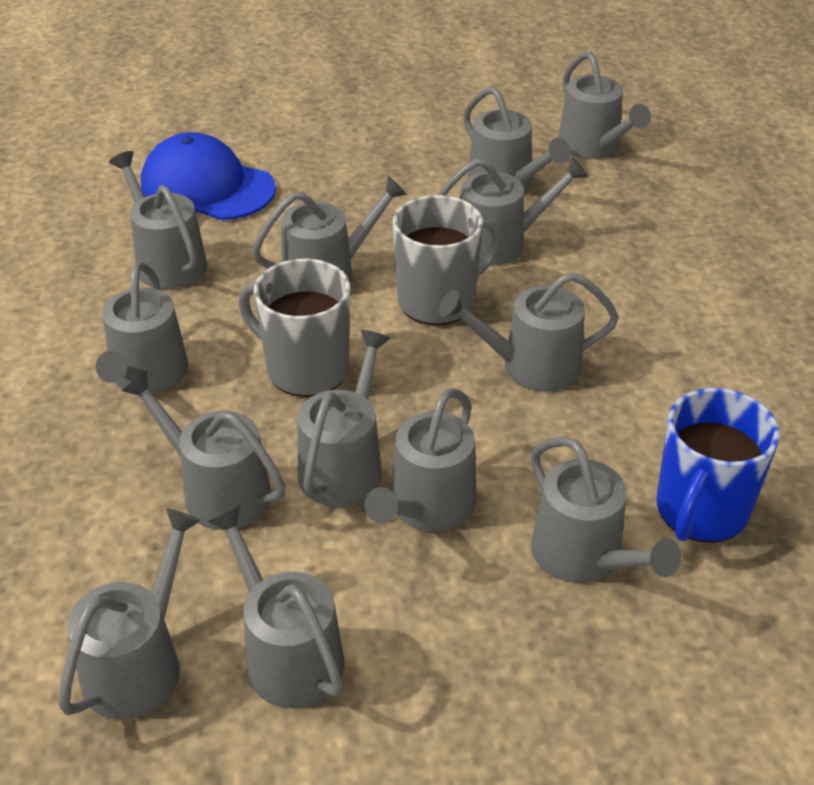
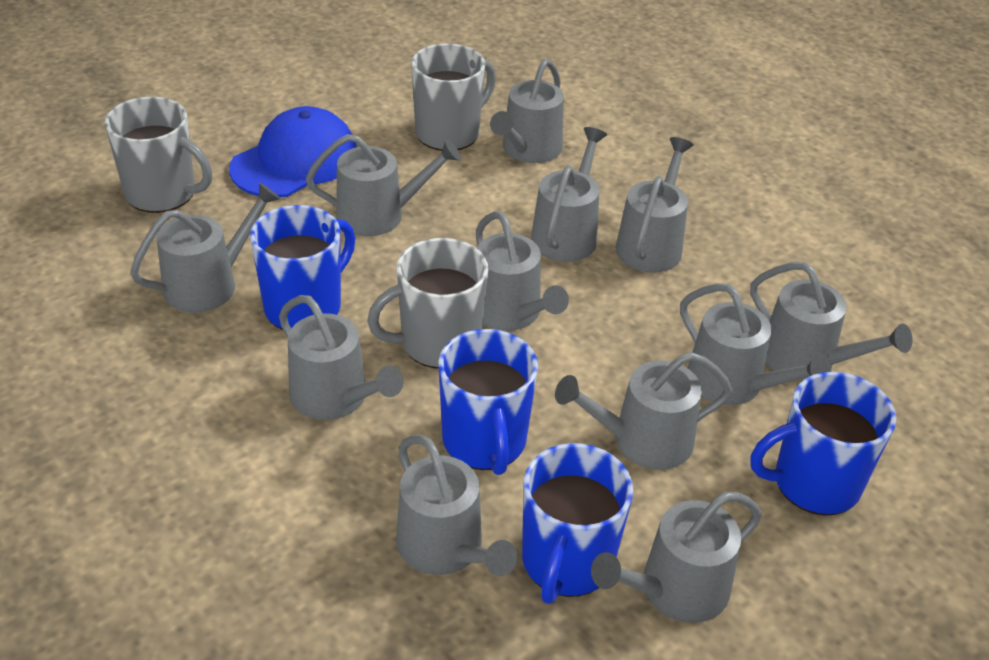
blue mug: 1 -> 4
grey mug: 2 -> 3
grey watering can: 13 -> 12

